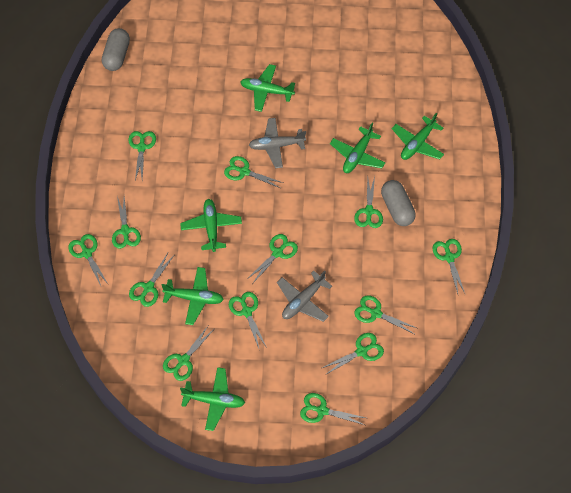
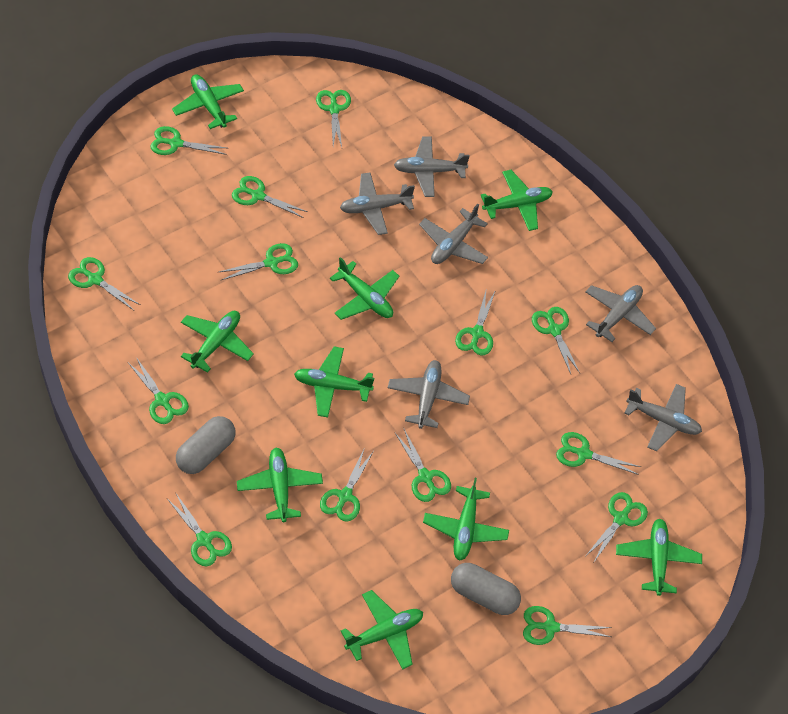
green plane: 6 -> 9
green scissors: 13 -> 14
grey plane: 2 -> 6

